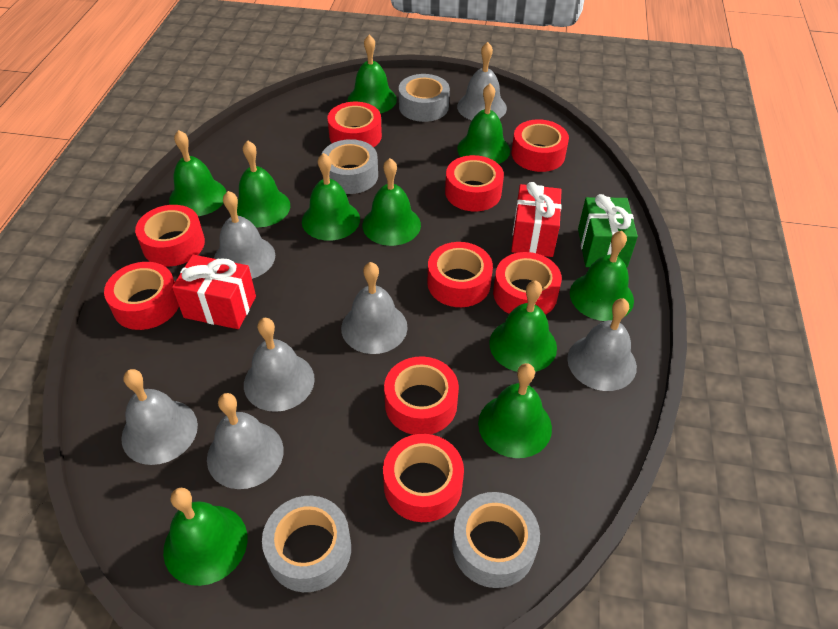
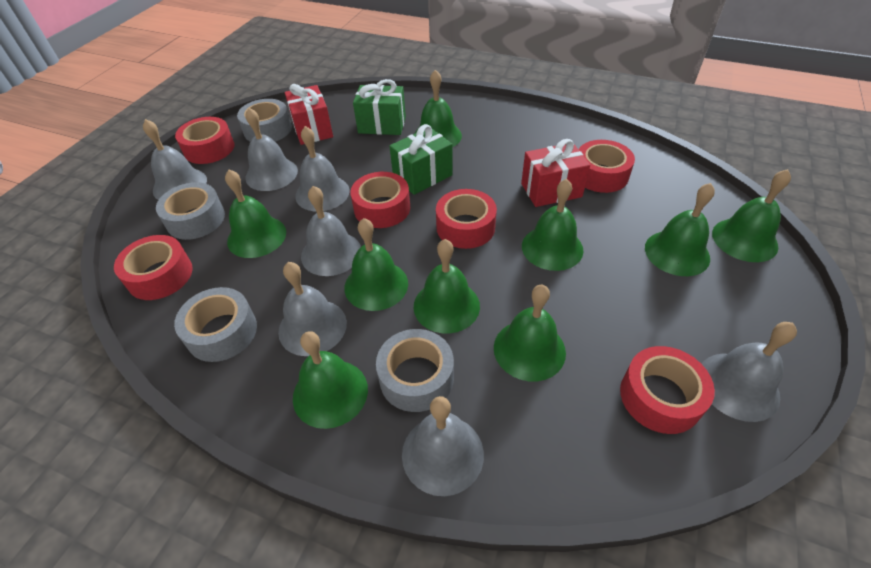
green bell: 10 -> 9
green gift: 1 -> 2
red tape: 9 -> 6

